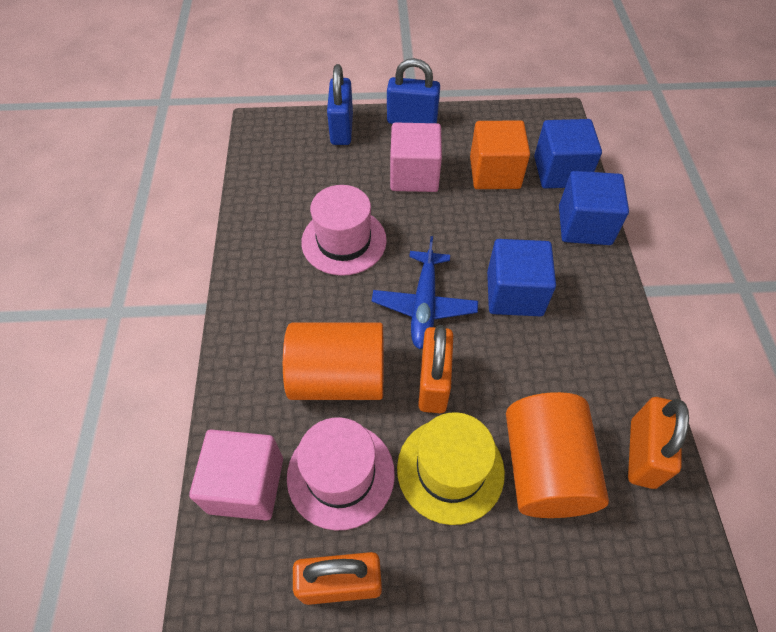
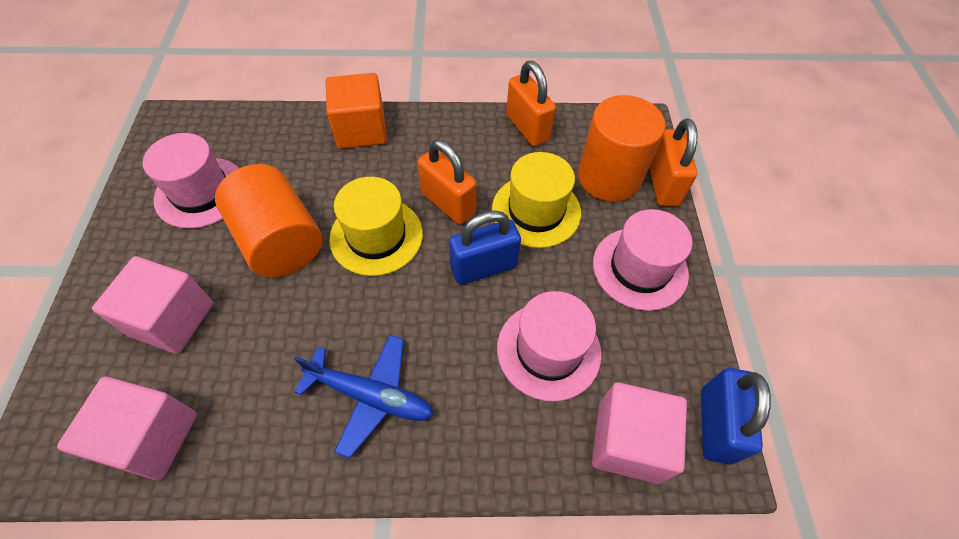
blue cube: 3 -> 0
pink cube: 2 -> 3
pink hat: 2 -> 3
yellow hat: 1 -> 2

